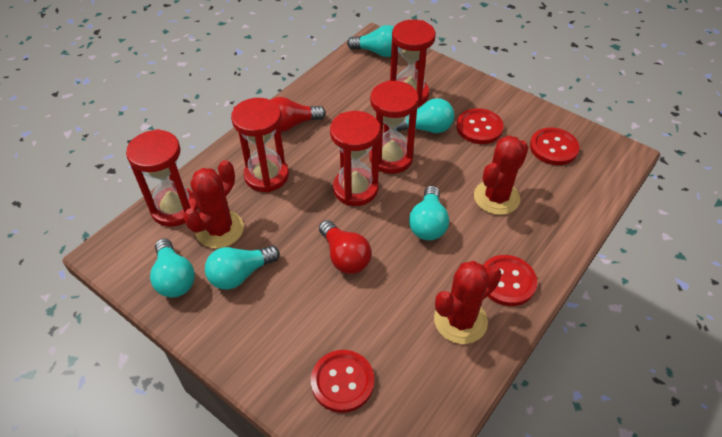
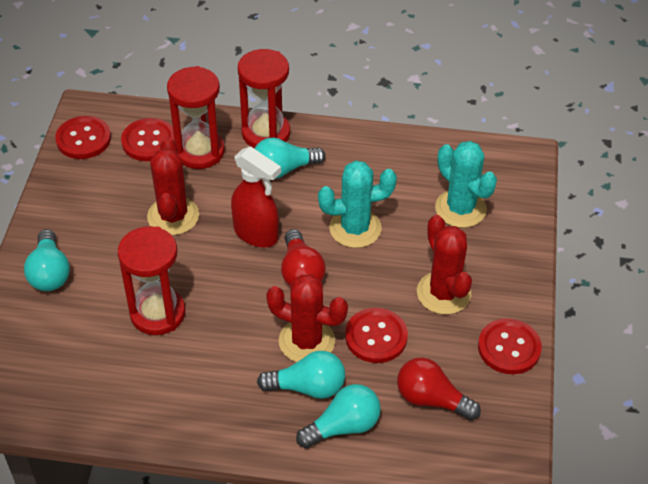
red hourglass: 5 -> 3
red spray bottle: 0 -> 1
turquoise cactus: 0 -> 2
turquoise light bulb: 5 -> 4

